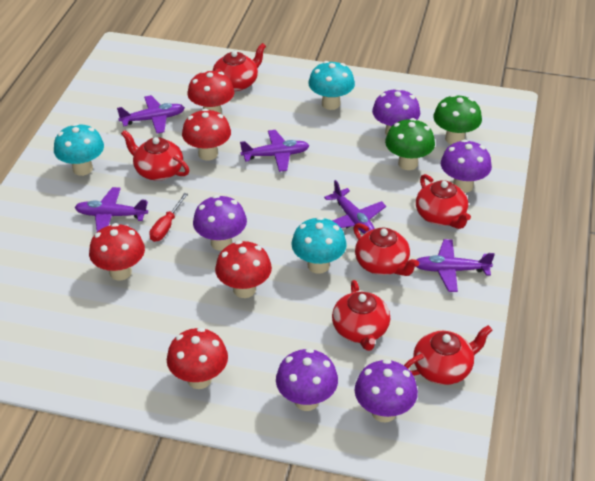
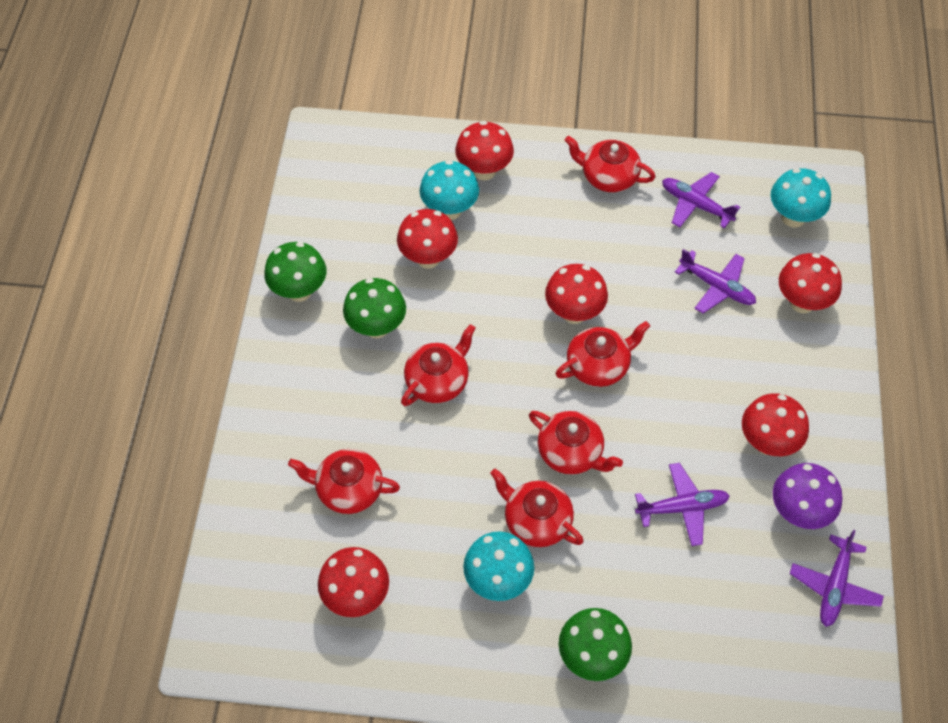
green mushroom: 2 -> 3
purple mushroom: 5 -> 1
purple plane: 5 -> 4
red mushroom: 5 -> 6
red screwdriver: 1 -> 0

